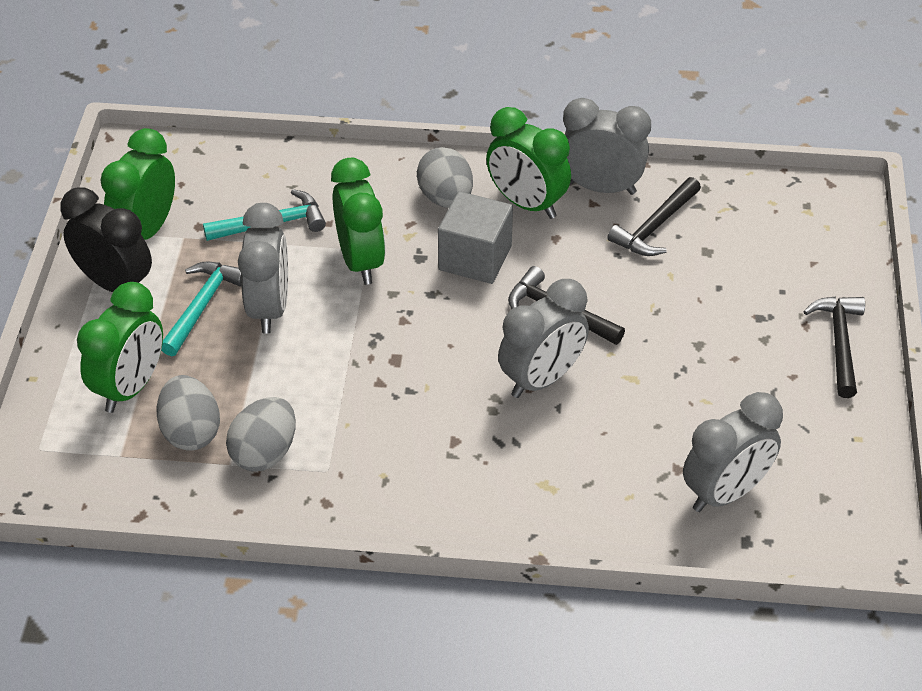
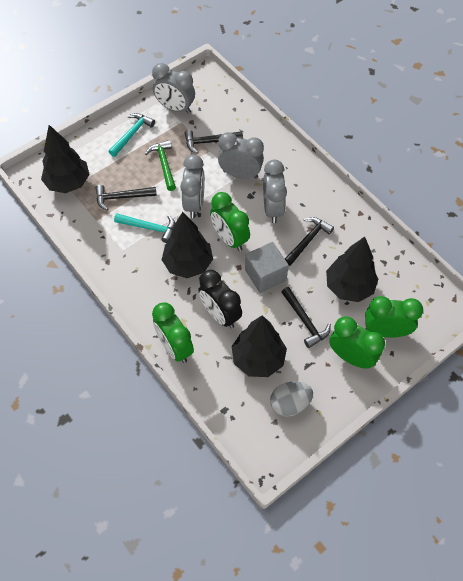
black hammer: 3 -> 4
black tree: 0 -> 4
green hammer: 0 -> 1
grey egg: 3 -> 1

